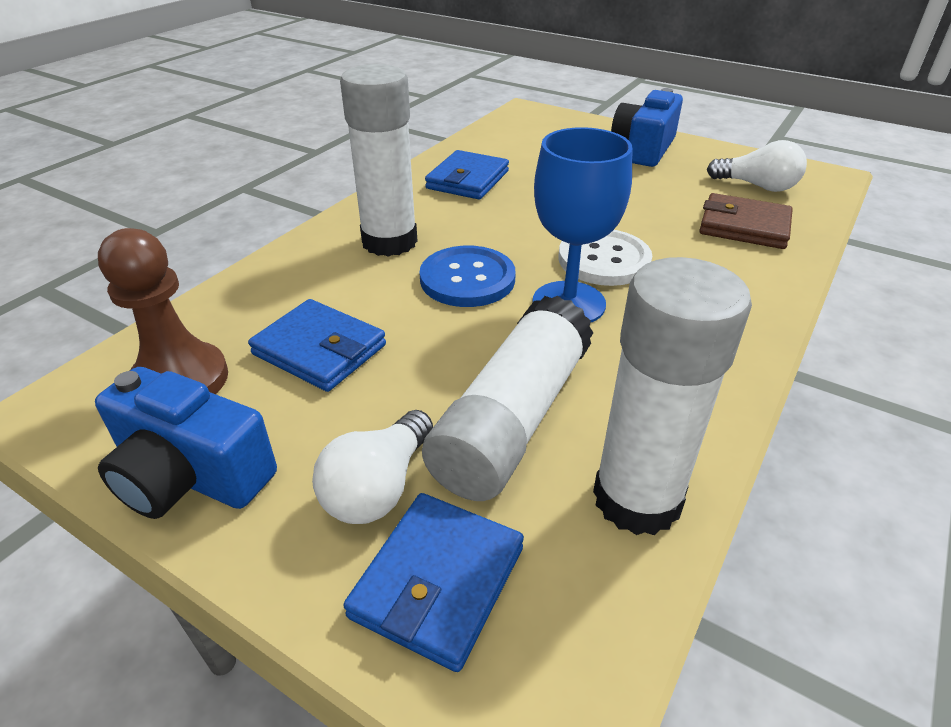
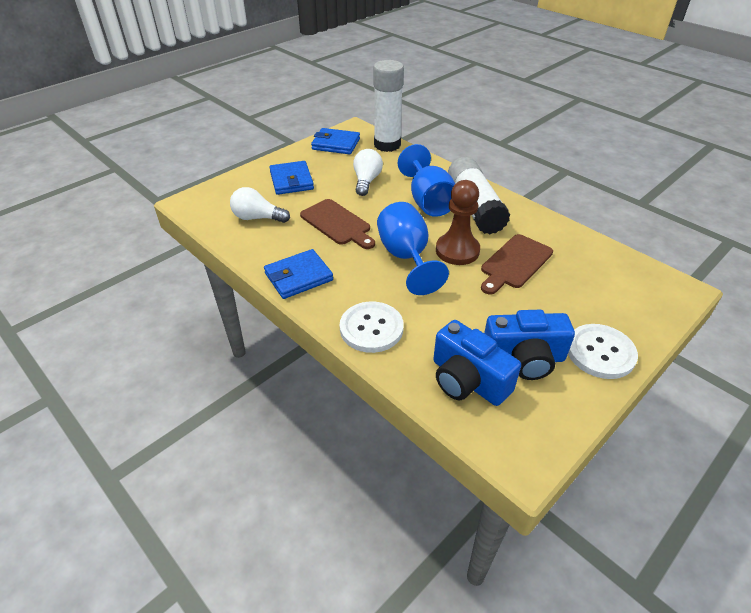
blue button: 1 -> 0
blue goblet: 1 -> 2
brown cutting board: 0 -> 2
brown wallet: 1 -> 0
white button: 1 -> 2
white glue stick: 3 -> 2

